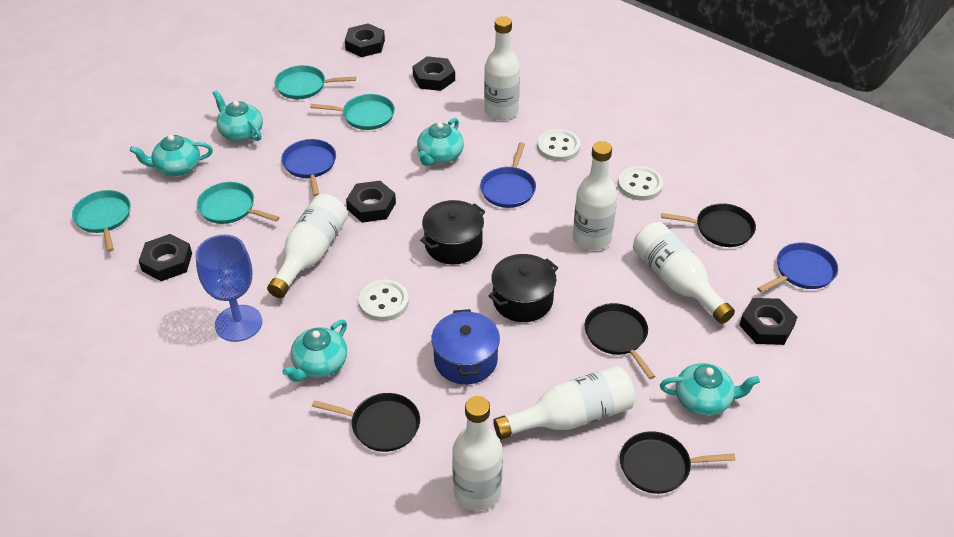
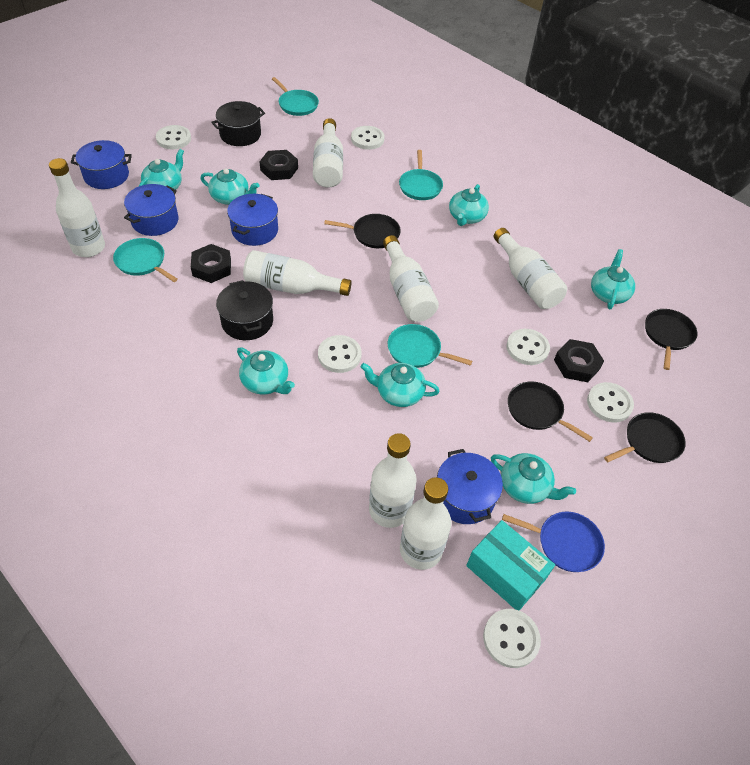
black nut: 5 -> 3
blue goblet: 1 -> 0
blue pan: 3 -> 1
blue pot: 1 -> 4
turquoise box: 0 -> 1
turquoise teapot: 5 -> 7
white bottle: 6 -> 7
white button: 3 -> 6

